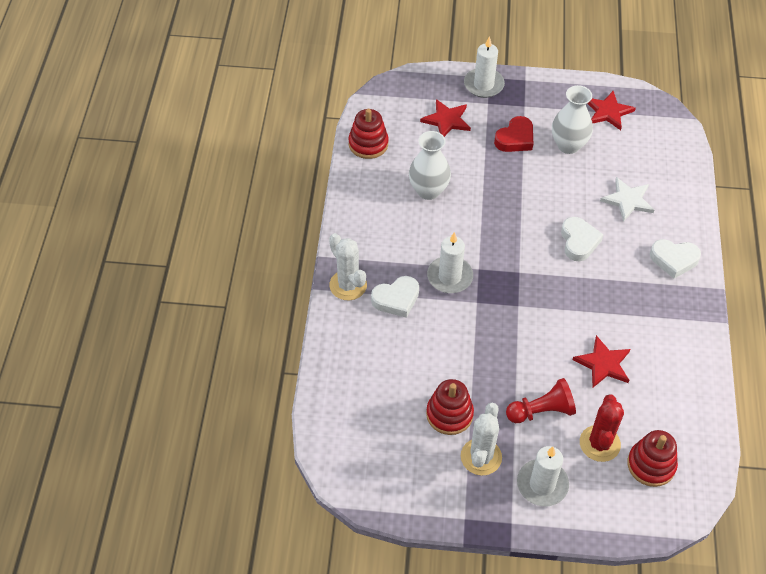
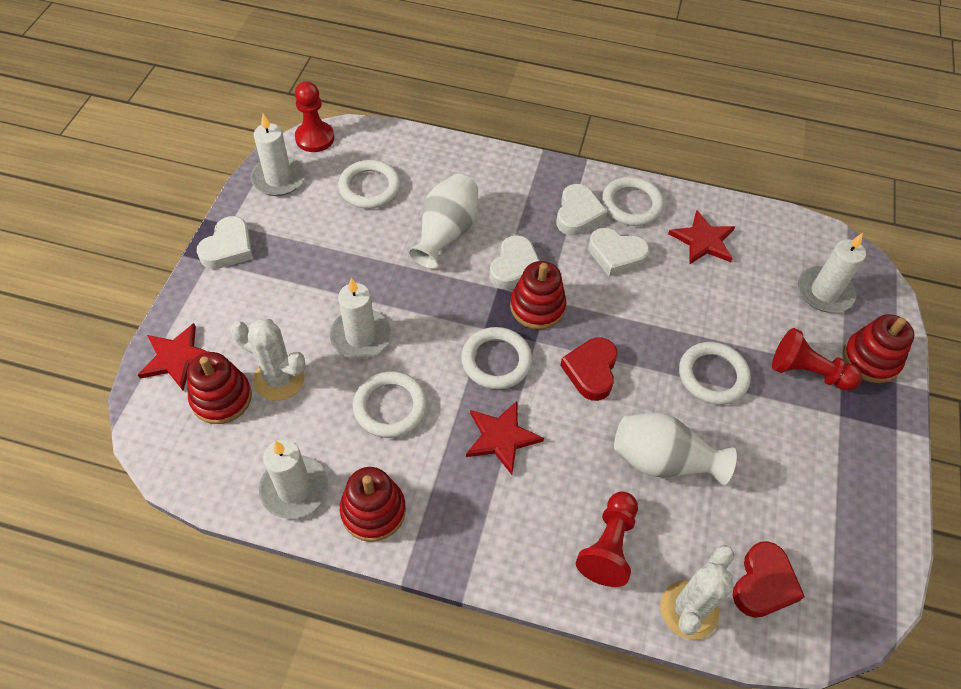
red cactus: 1 -> 0
red heart: 1 -> 2
red pawn: 1 -> 3
red stacking toy: 3 -> 4
white candle: 3 -> 4
white heart: 3 -> 4
white ring: 0 -> 5
white star: 1 -> 0

